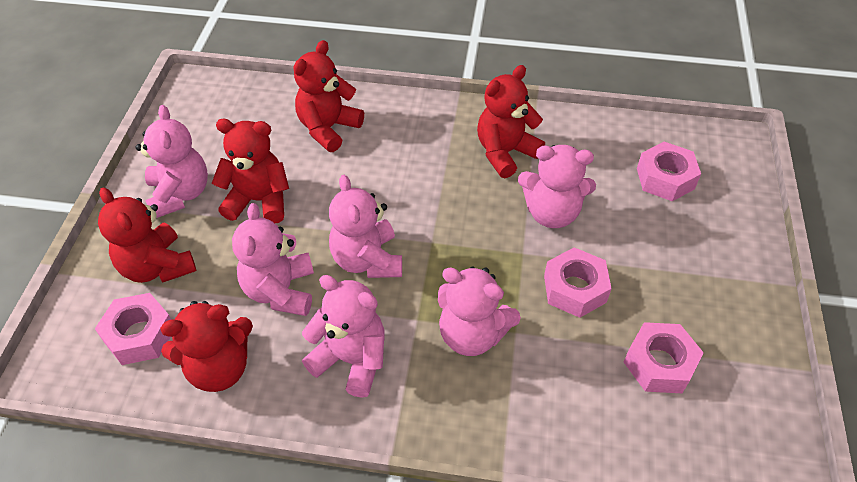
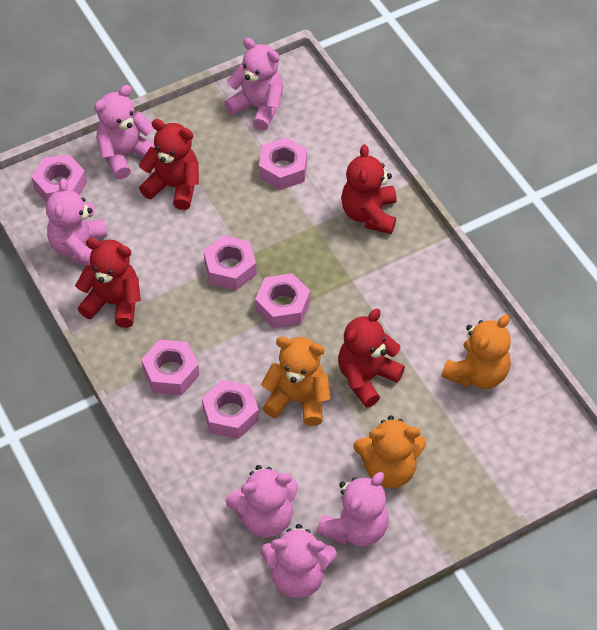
orange teddy bear: 0 -> 3
pink nut: 4 -> 6
red teddy bear: 5 -> 4

